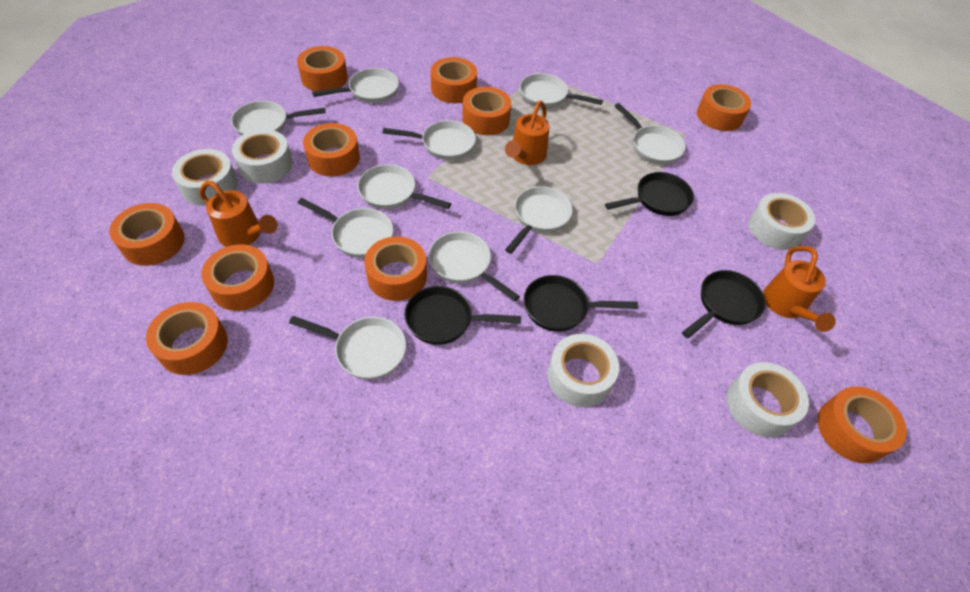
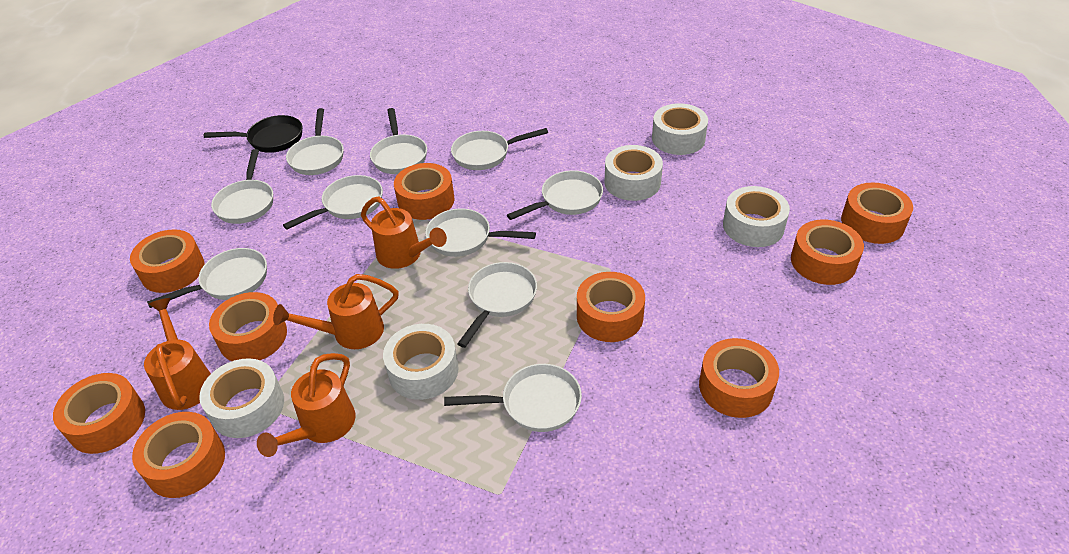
black pan: 4 -> 1
orange tape: 10 -> 9
orange watering can: 3 -> 4

